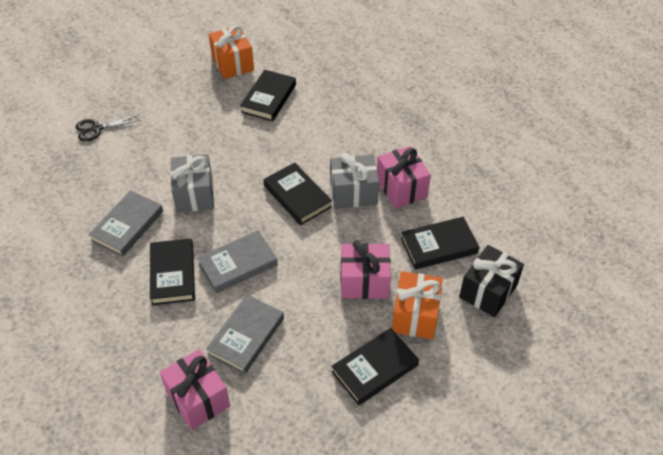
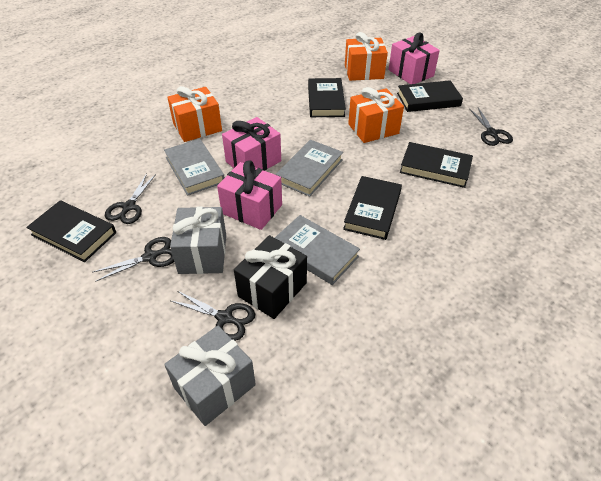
black scissors: 1 -> 4
orange gift: 2 -> 3

